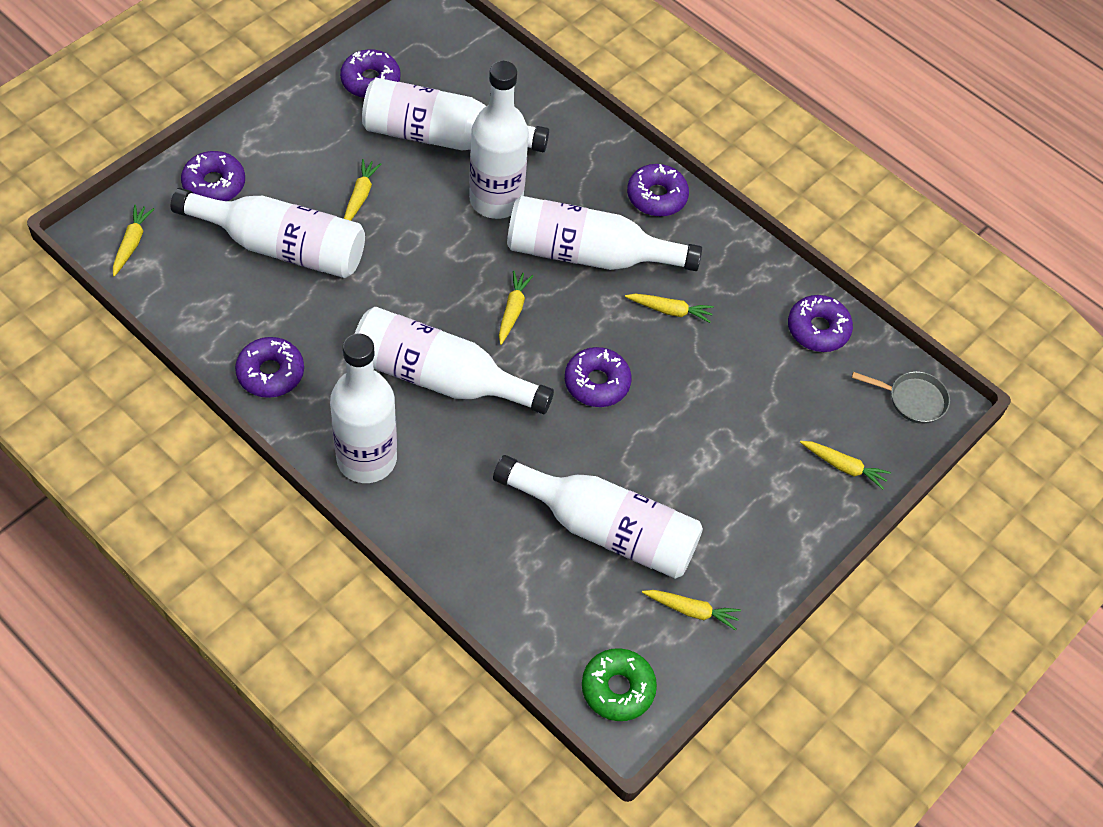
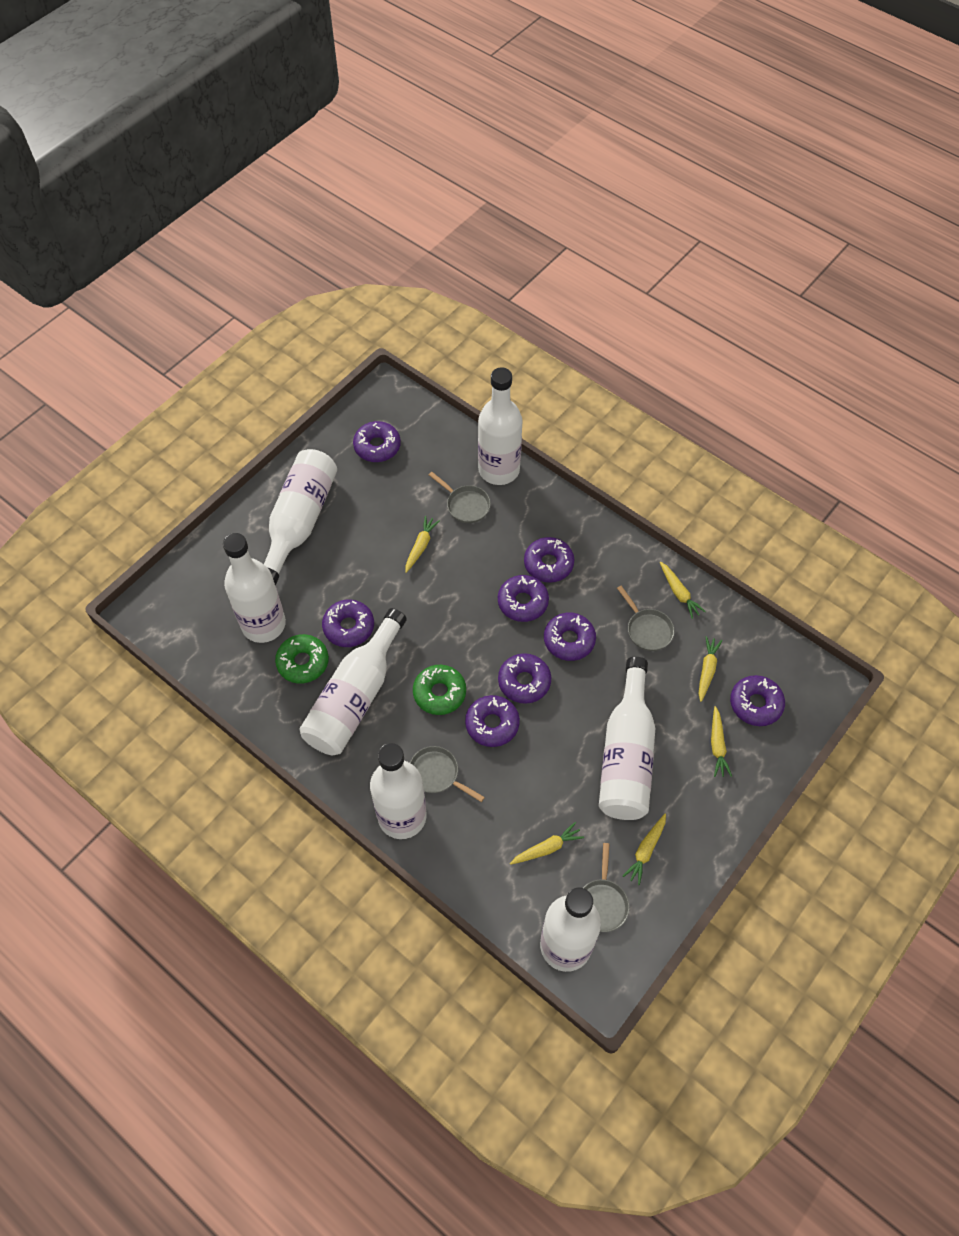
green donut: 1 -> 2
grey pan: 1 -> 4
purple donut: 6 -> 8

